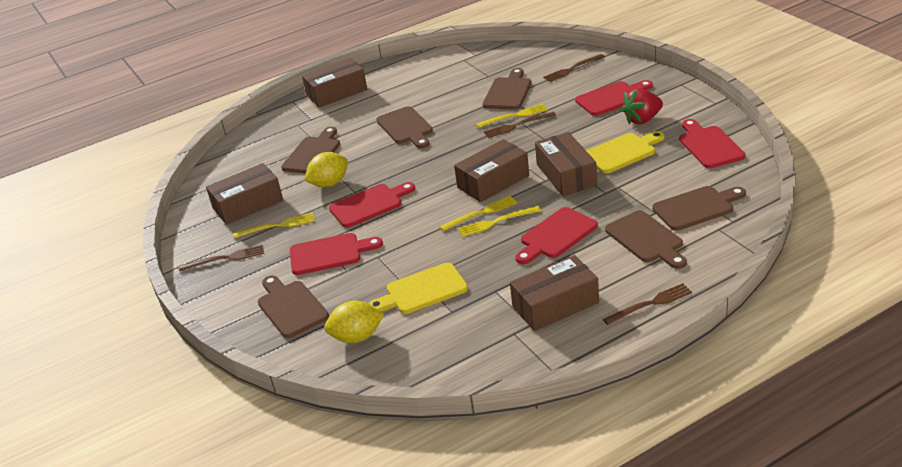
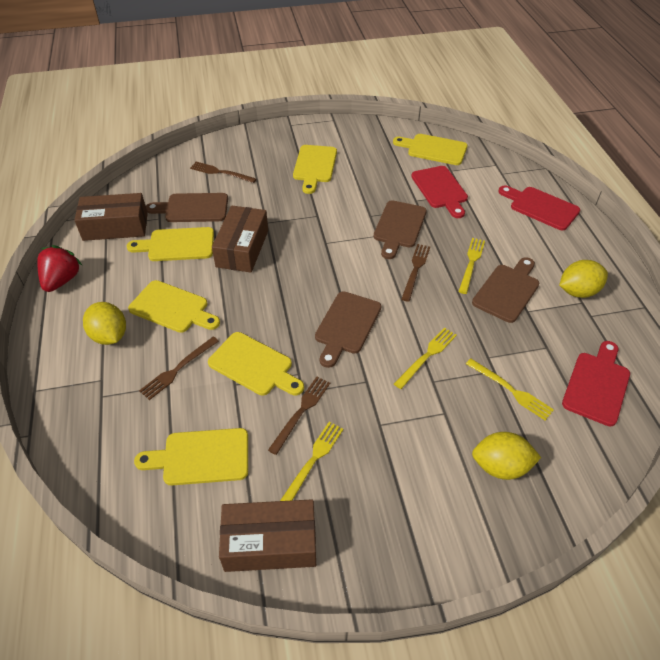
brown box: 5 -> 3
brown cutting board: 6 -> 4
red cutting board: 5 -> 3
yellow cutting board: 2 -> 6
yellow lemon: 2 -> 3

